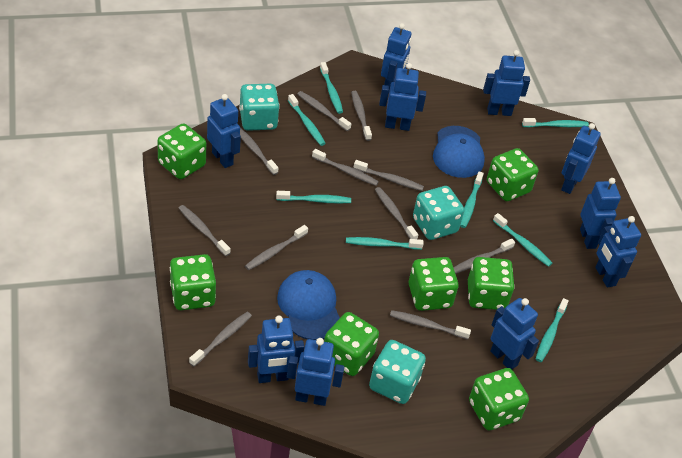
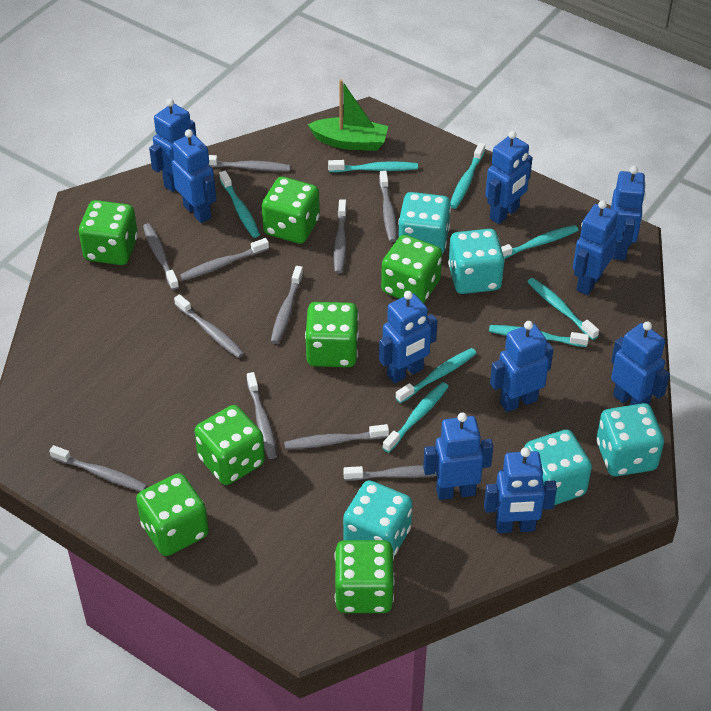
blue cap: 2 -> 0
green boat: 0 -> 1
turquoise dice: 3 -> 5

